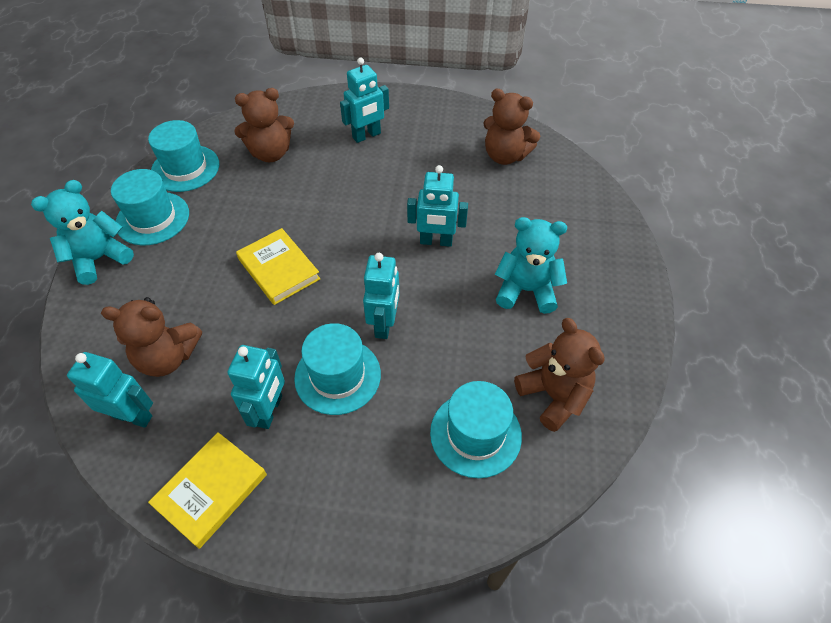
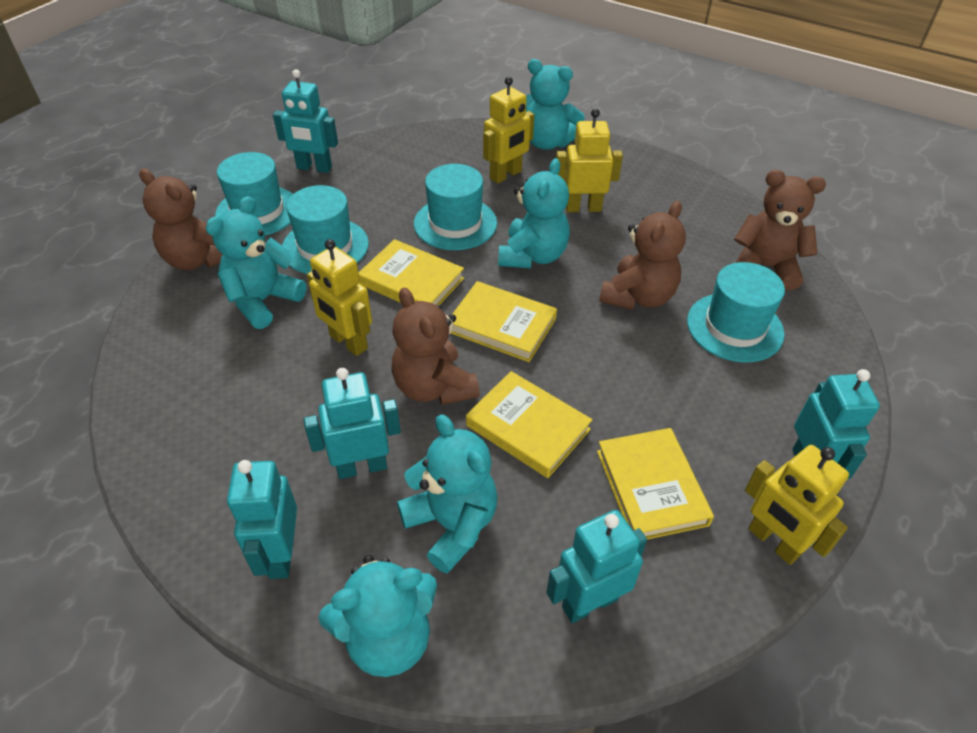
turquoise teddy bear: 2 -> 5
yellow book: 2 -> 4
yellow robot: 0 -> 4

